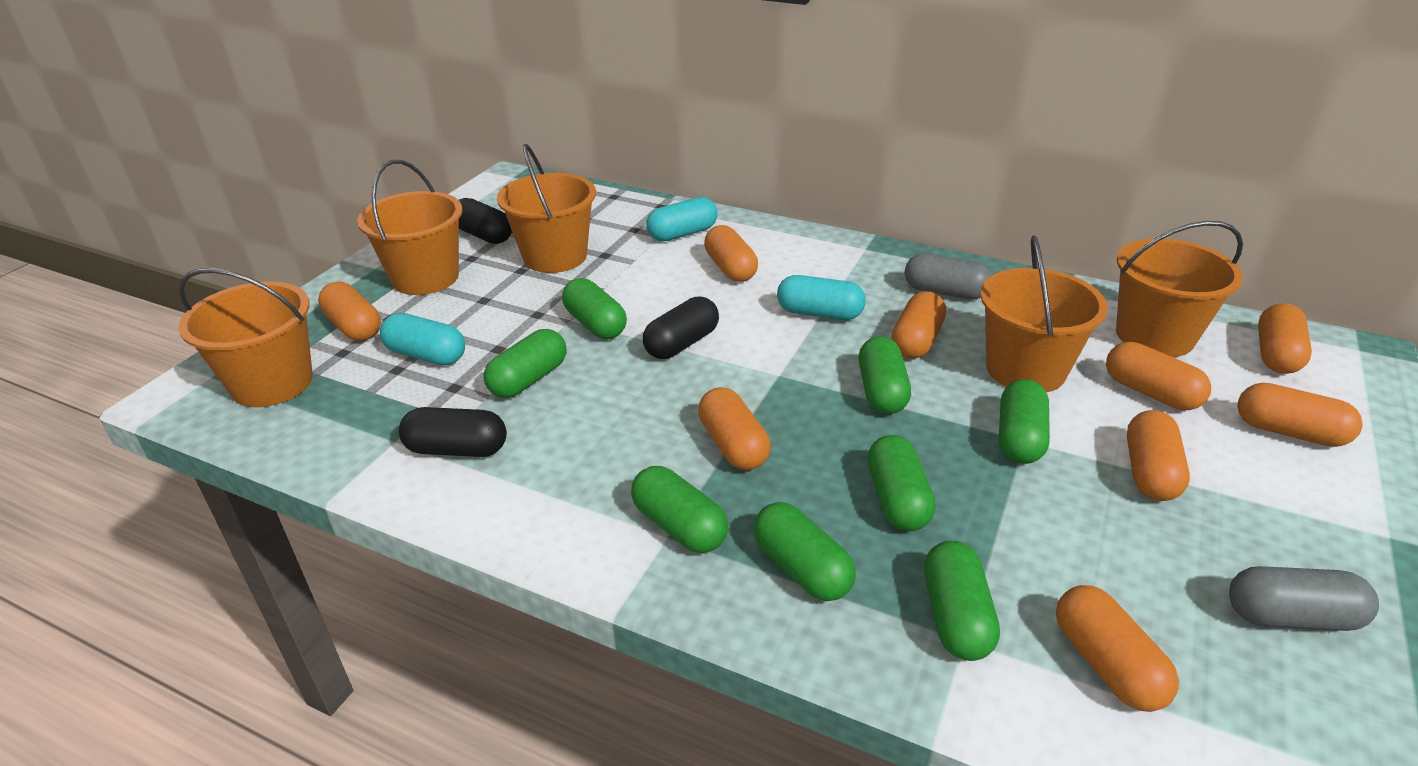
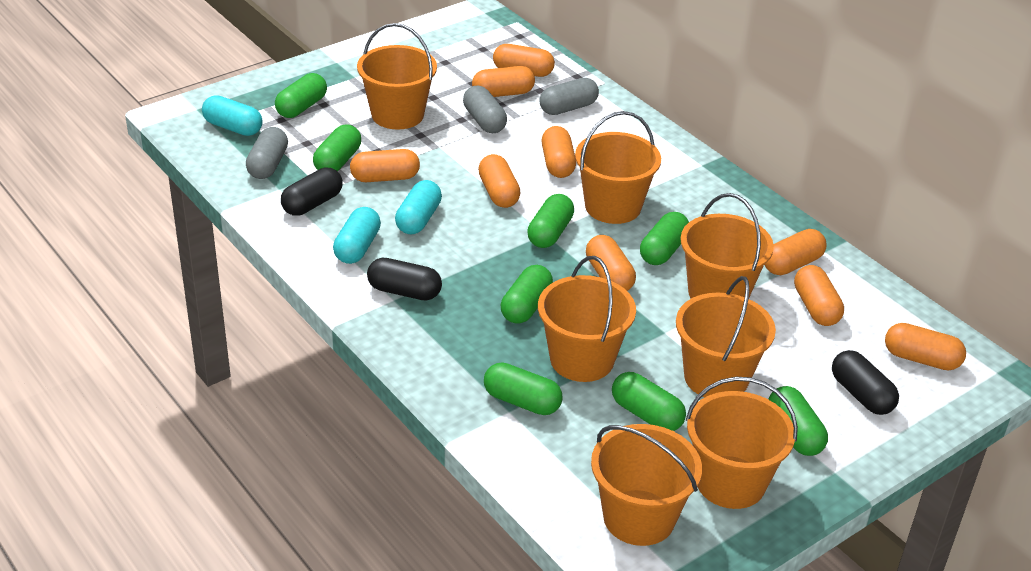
grey capsule: 2 -> 3
orange bucket: 5 -> 7

